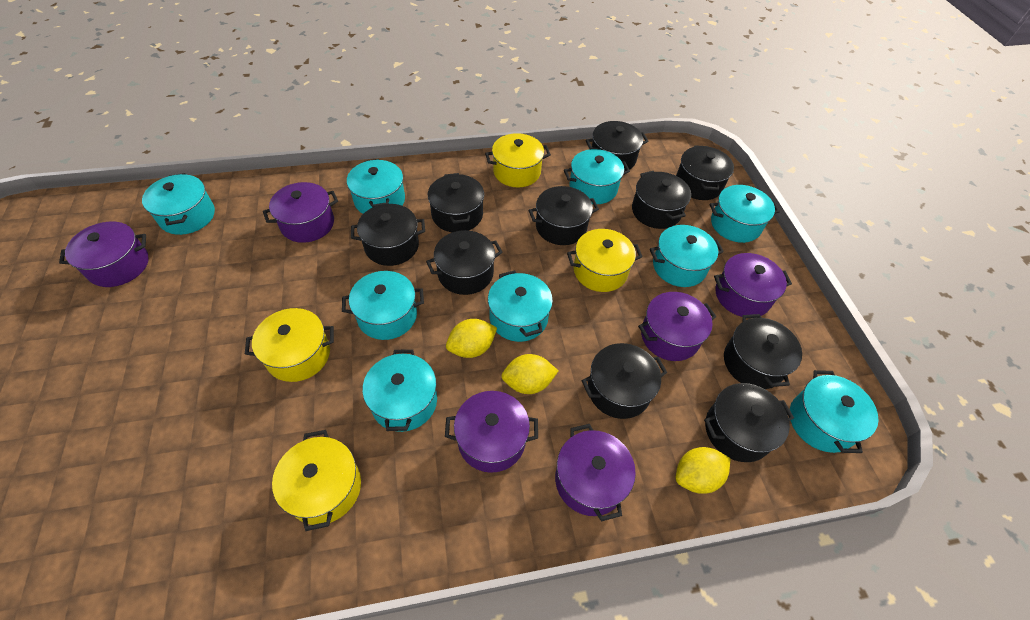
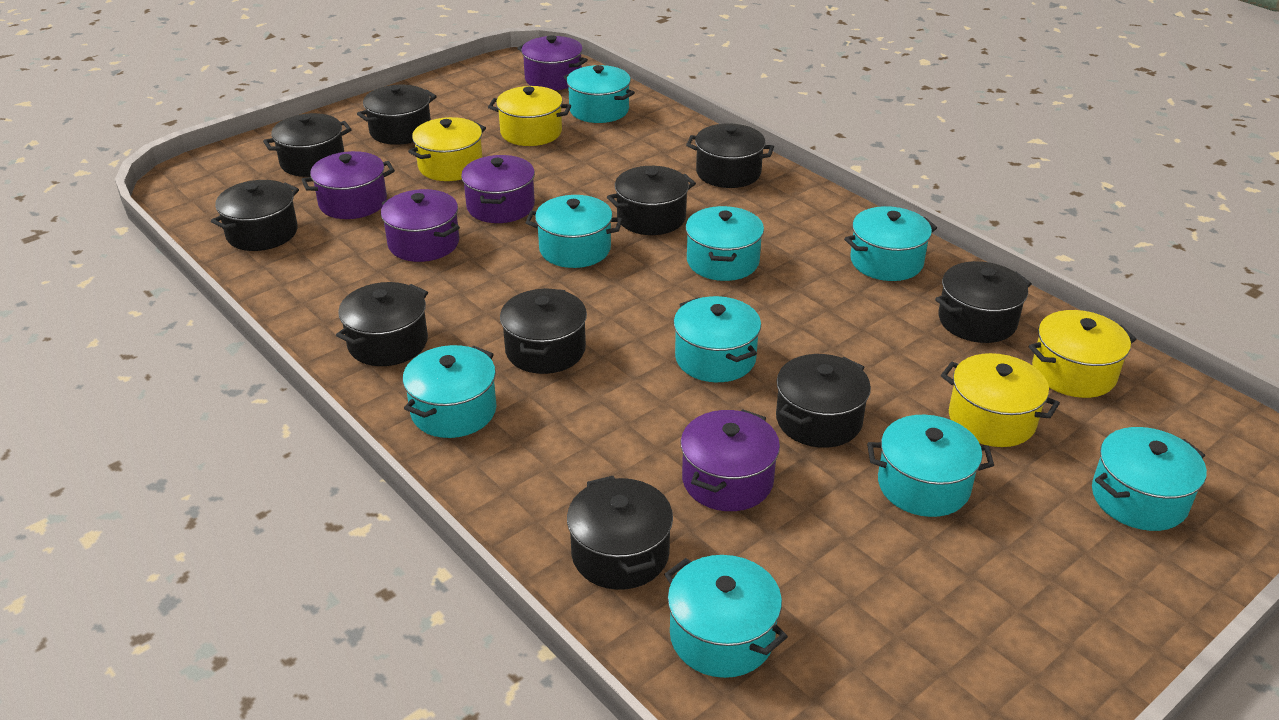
purple pot: 6 -> 5
yellow lemon: 3 -> 0

